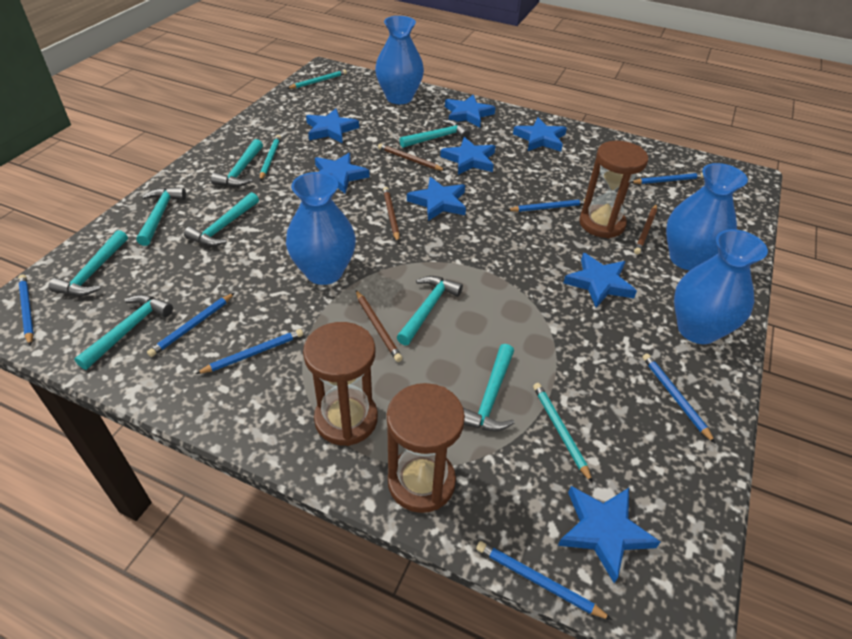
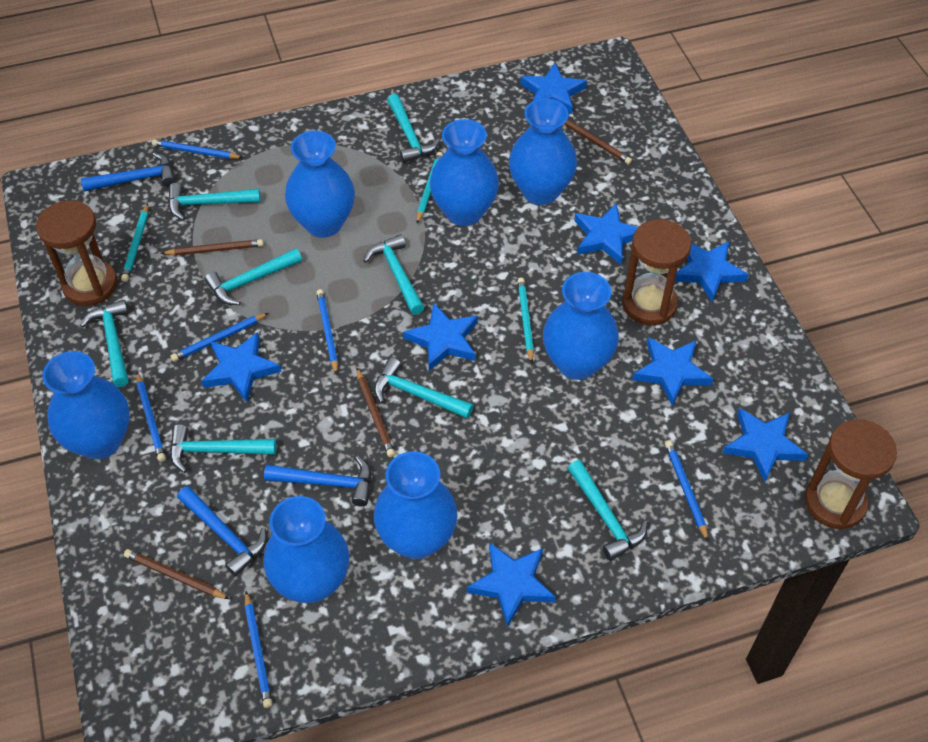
blue hammer: 0 -> 3
blue pencil: 7 -> 6
blue vase: 4 -> 7

